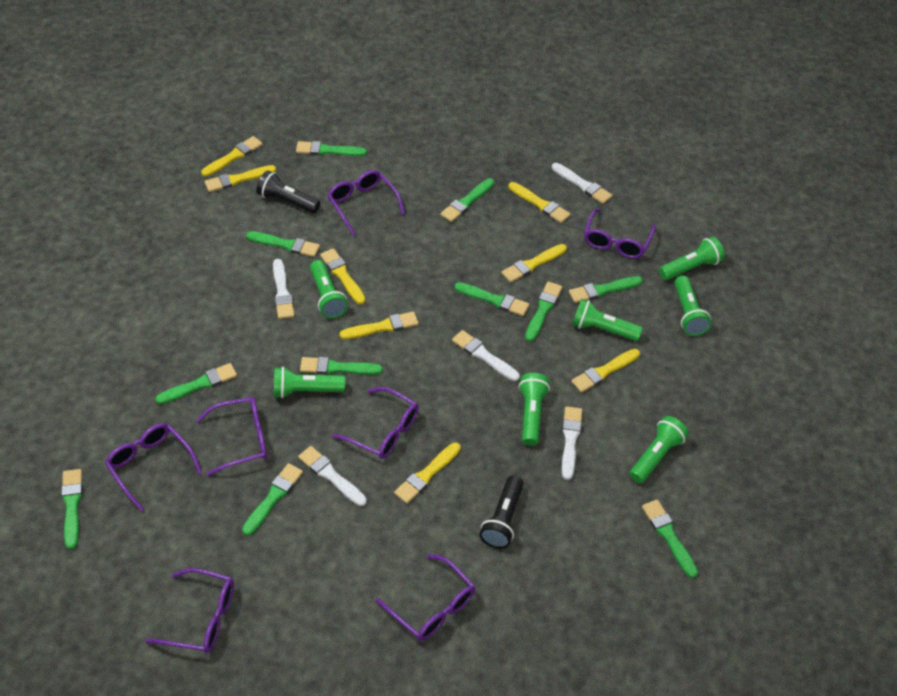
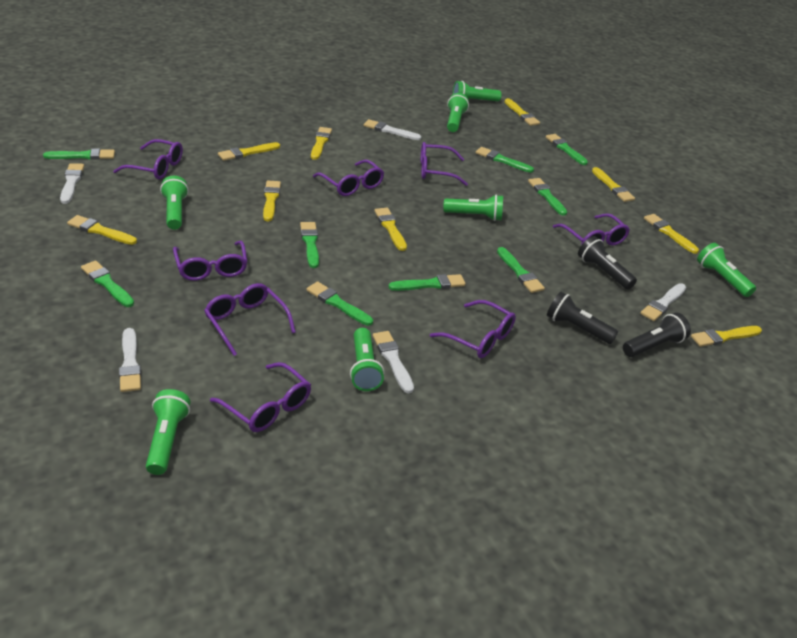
black flashlight: 2 -> 3
green brush: 11 -> 9
purple glasses: 7 -> 8
yellow brush: 8 -> 9

